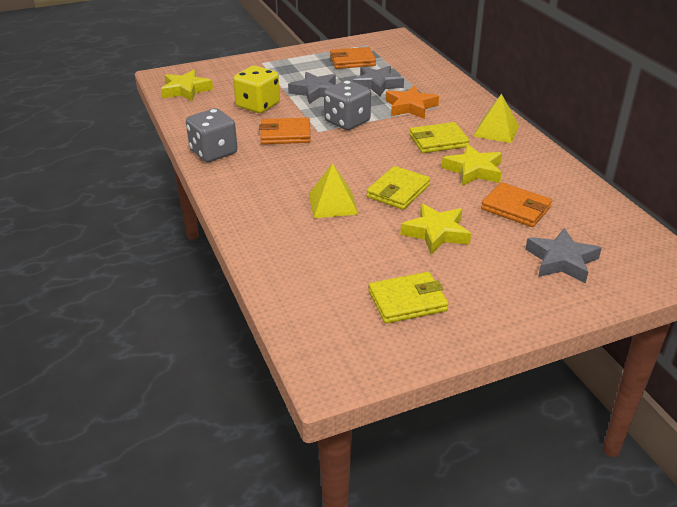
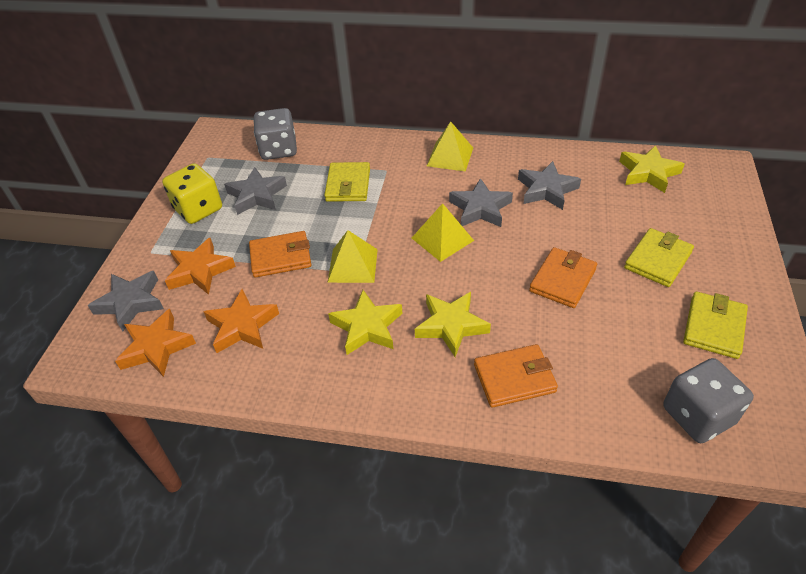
grey star: 3 -> 4
orange star: 1 -> 3
yellow pyramid: 2 -> 3

